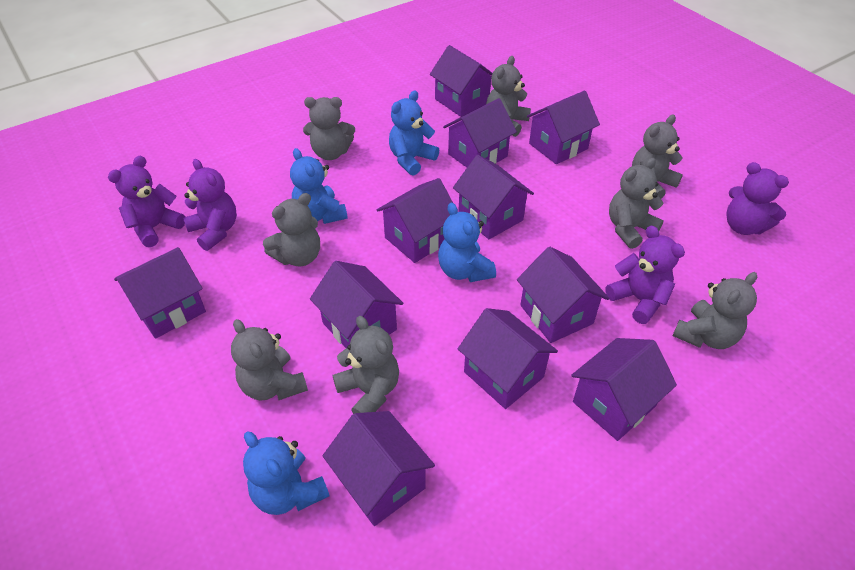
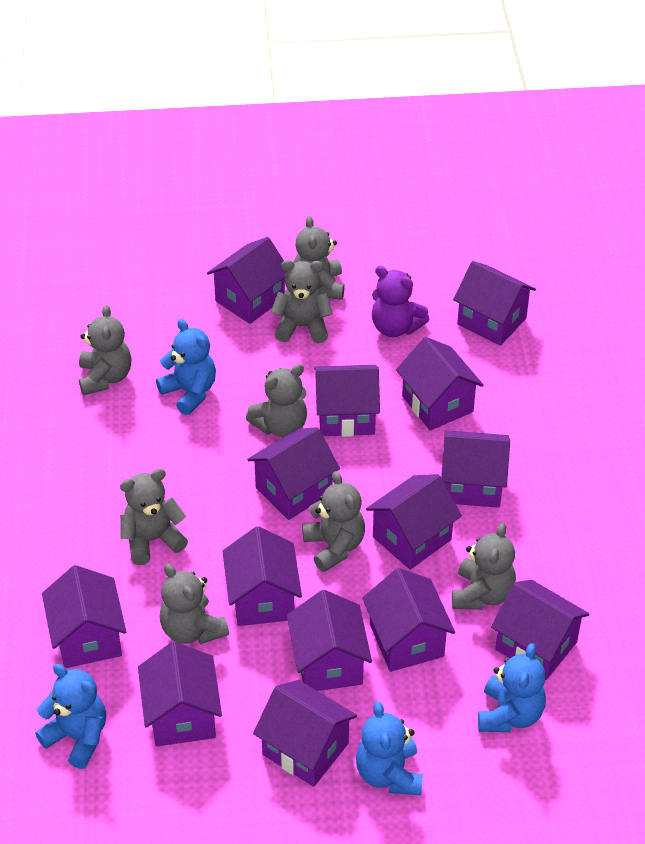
purple house: 11 -> 14
purple teddy bear: 4 -> 1

